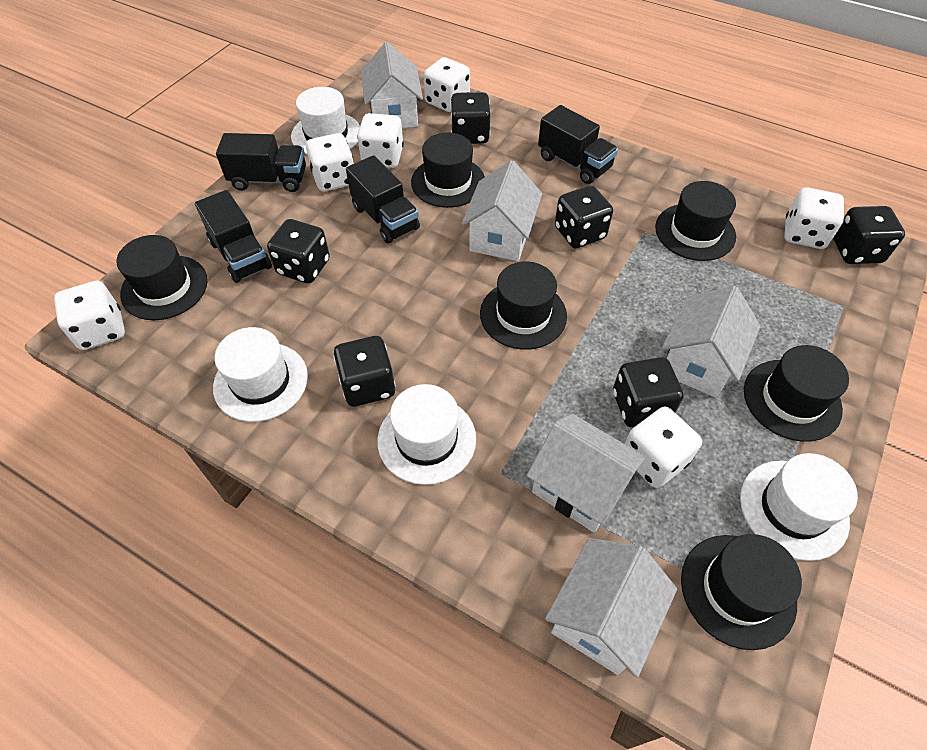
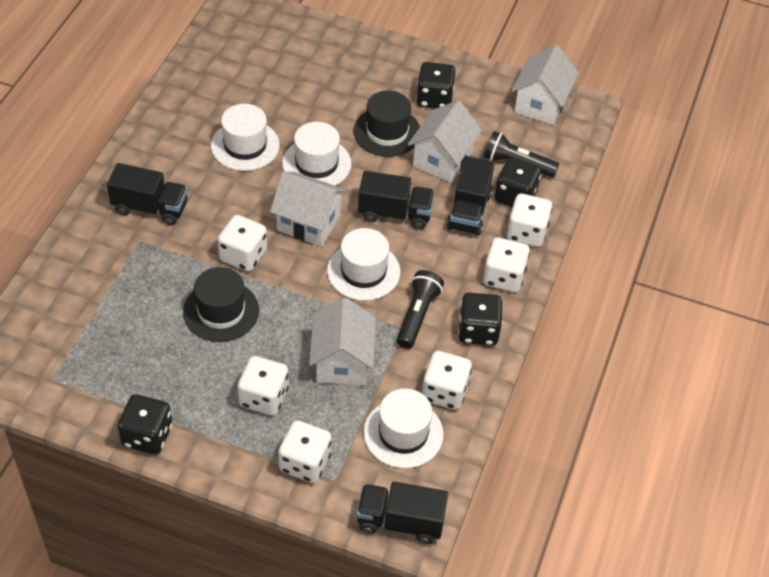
black dice: 6 -> 4
black flashlight: 0 -> 2
black hat: 6 -> 2
white house: 5 -> 4

